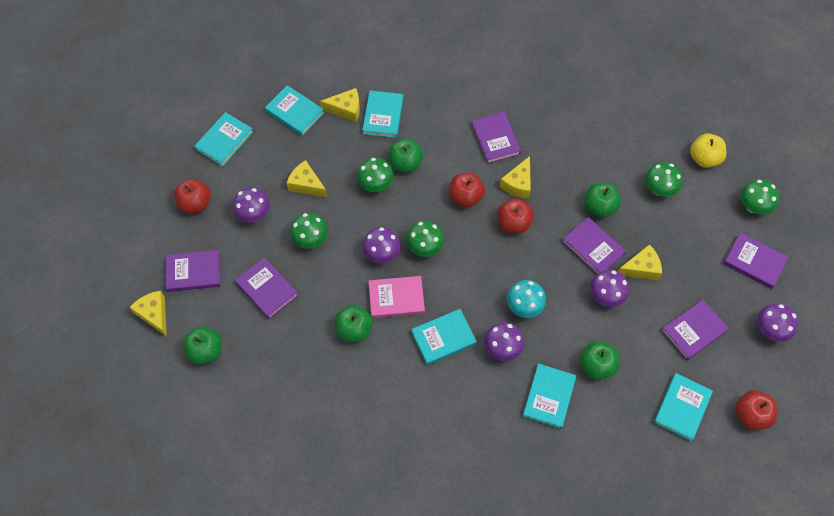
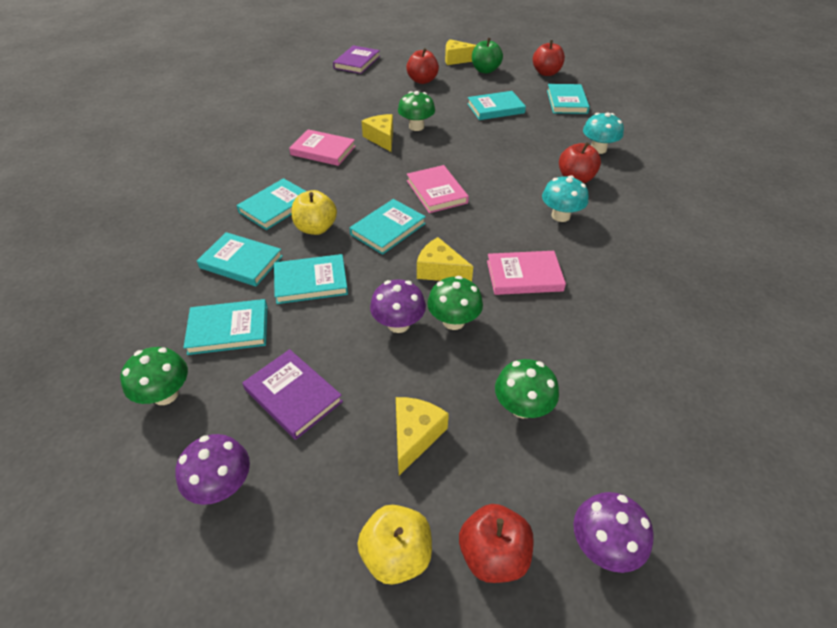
green apple: 5 -> 1
green mushroom: 5 -> 4
pink book: 1 -> 3
purple book: 6 -> 2
purple mushroom: 5 -> 3
turquoise book: 6 -> 7
turquoise mushroom: 1 -> 2
yellow apple: 1 -> 2
yellow cheese: 5 -> 4

